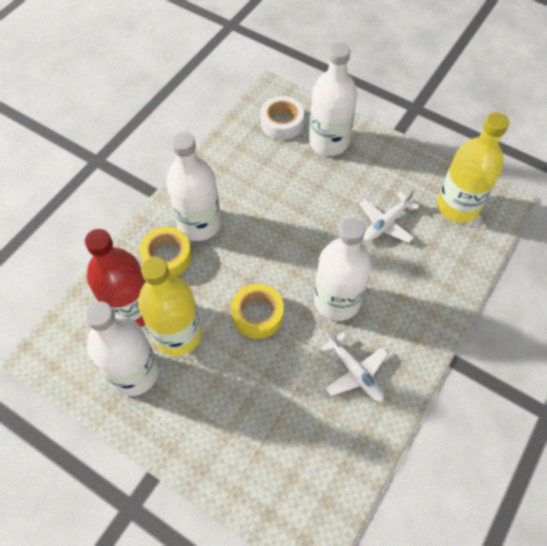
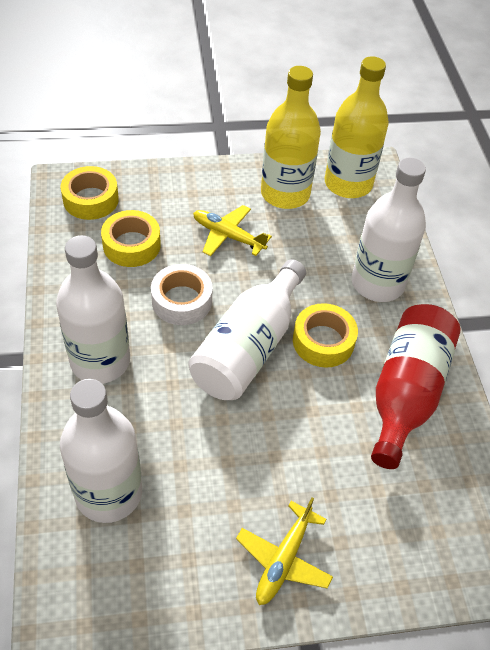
white plane: 2 -> 0
yellow plane: 0 -> 2
yellow tape: 2 -> 3

